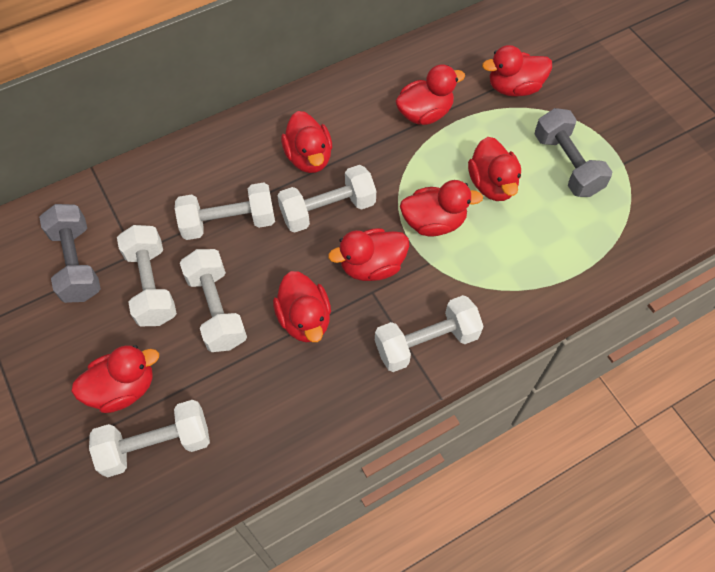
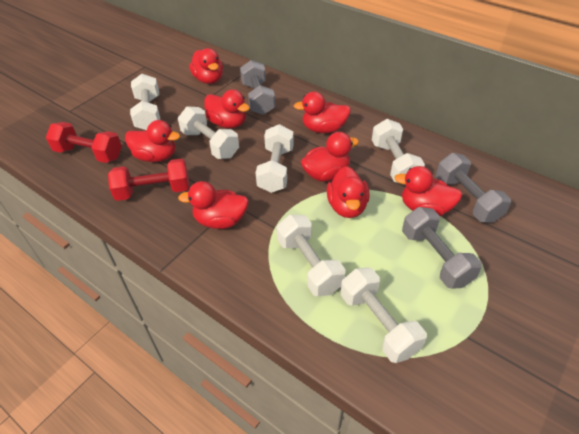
grey dumbbell: 2 -> 3
red dumbbell: 0 -> 2

